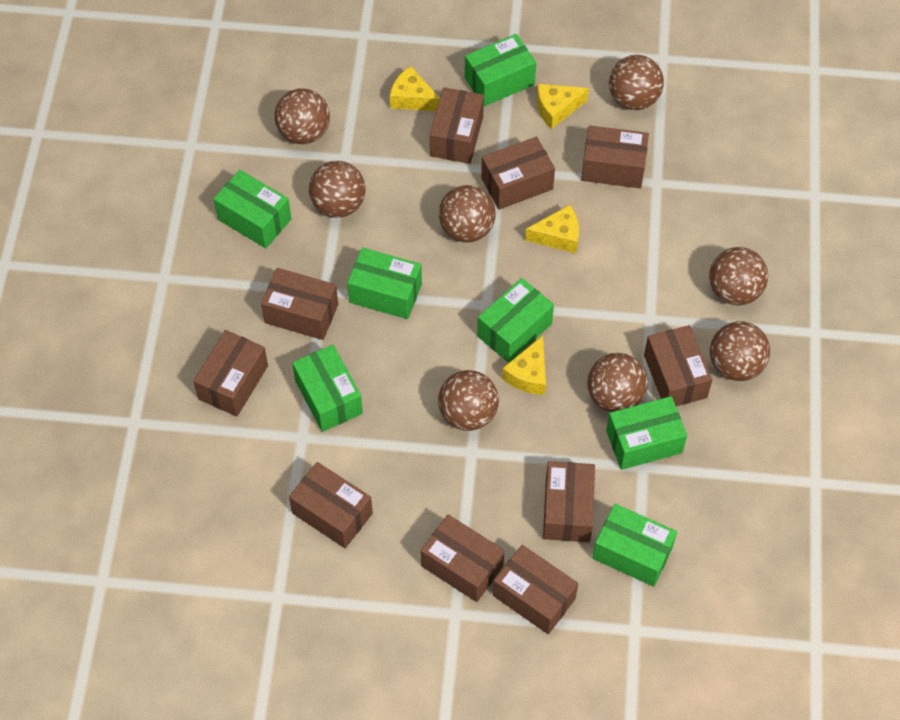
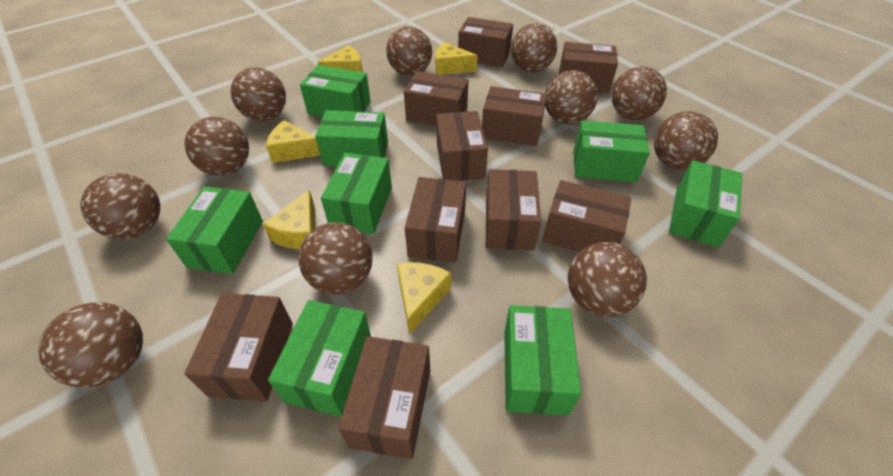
brown ball: 8 -> 11
green box: 7 -> 8
yellow cheese: 4 -> 5

